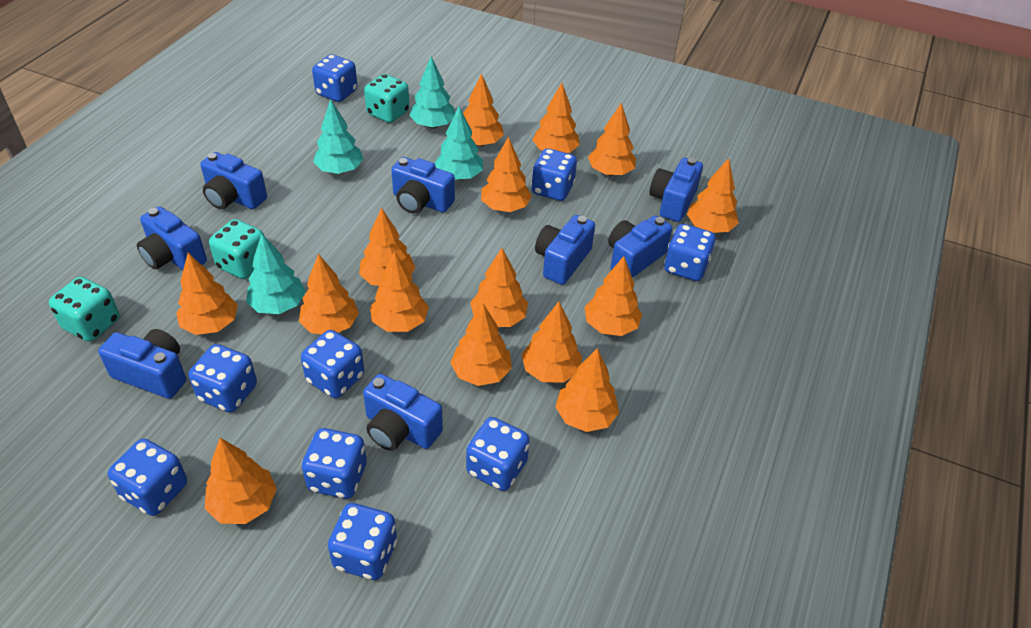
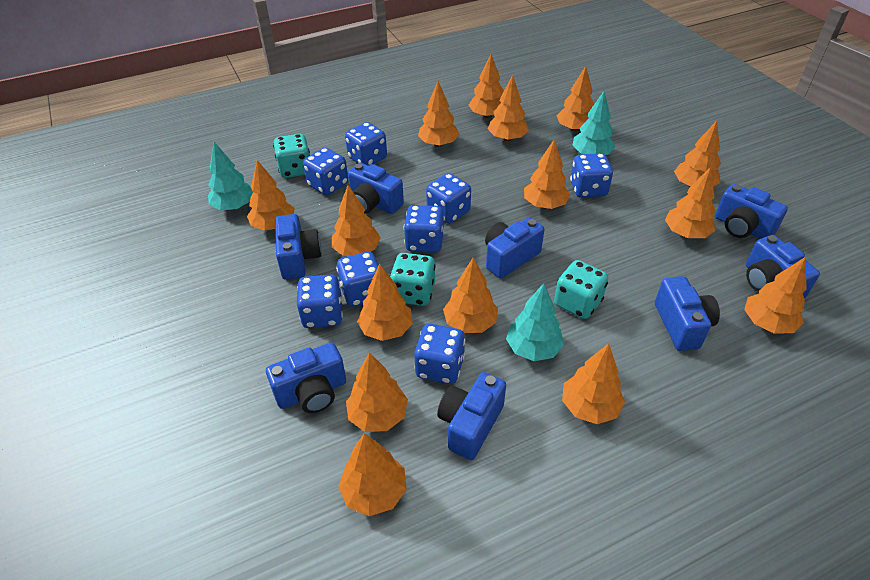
blue dice: 9 -> 8
turquoise tree: 4 -> 3

